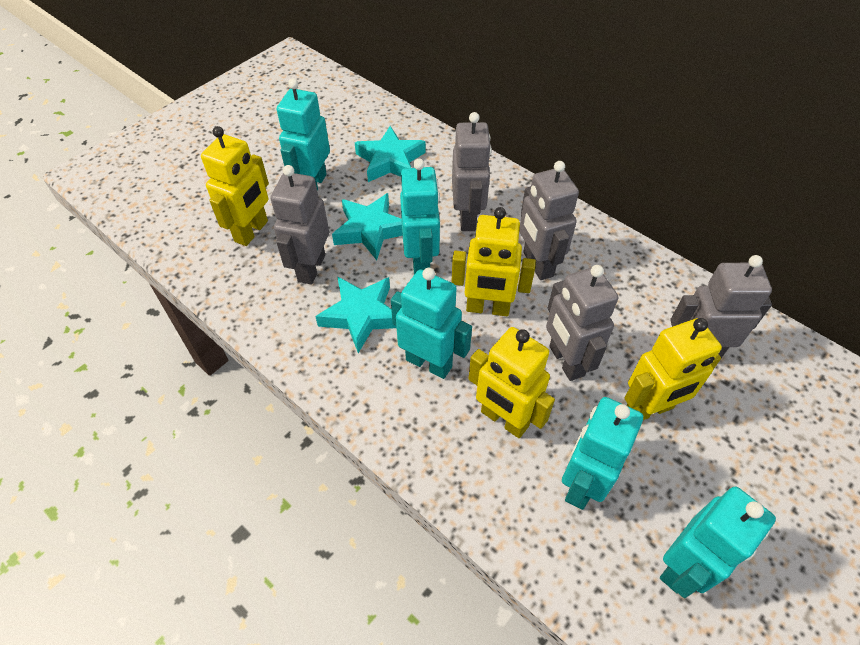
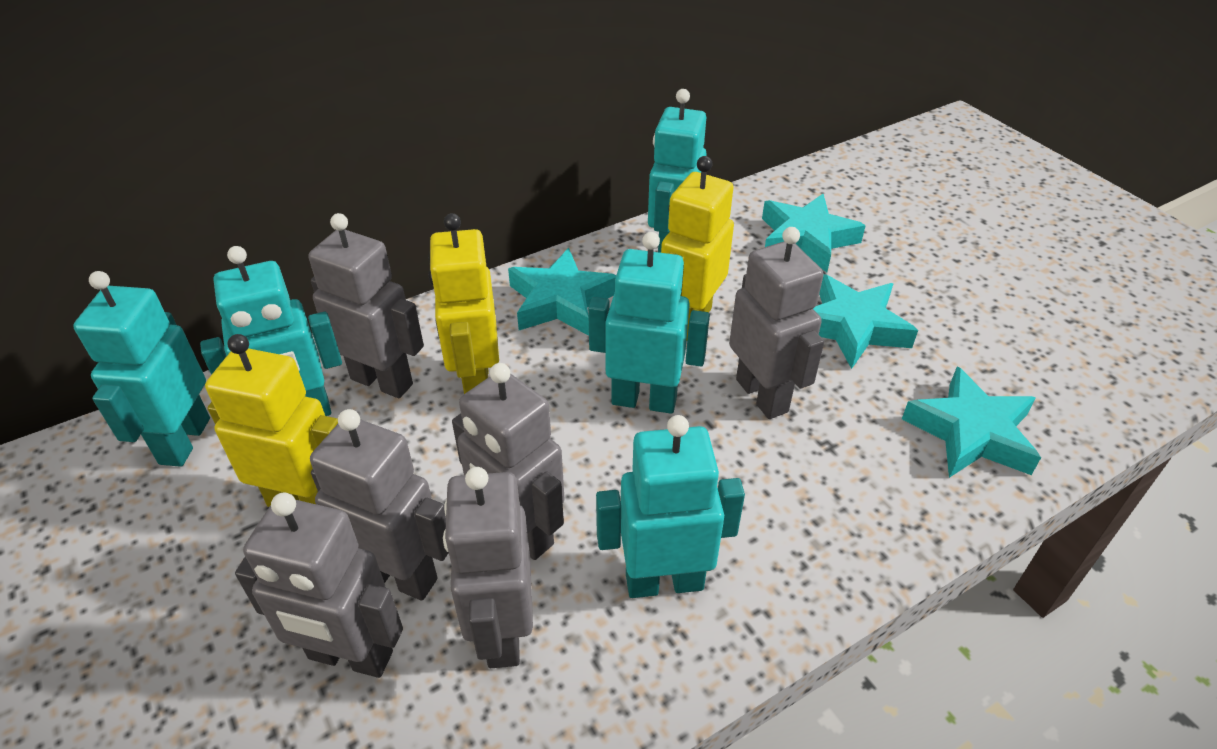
grey robot: 5 -> 6
turquoise star: 3 -> 4
yellow robot: 4 -> 3

